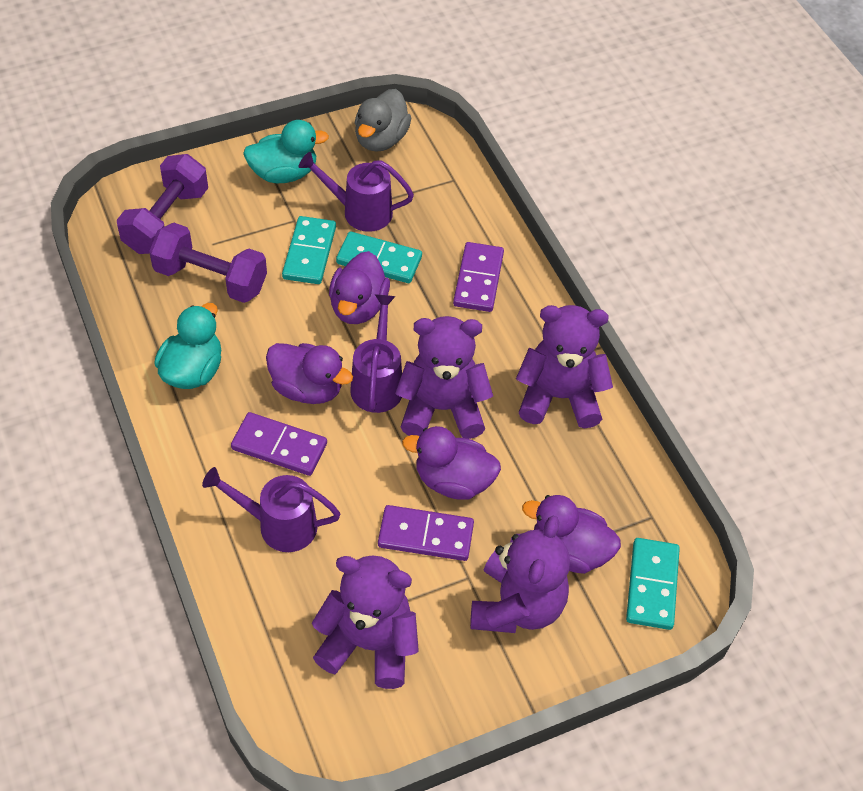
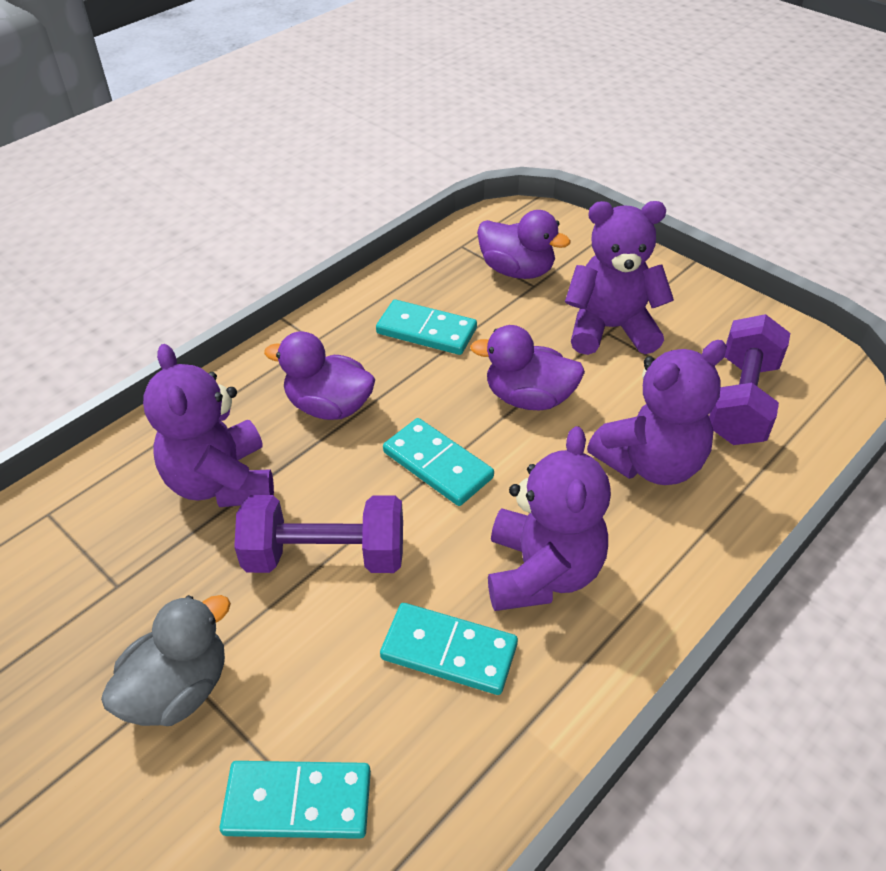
purple domino: 3 -> 0
purple duck: 4 -> 3
purple watering can: 3 -> 0
turquoise domino: 3 -> 4
turquoise duck: 2 -> 0

